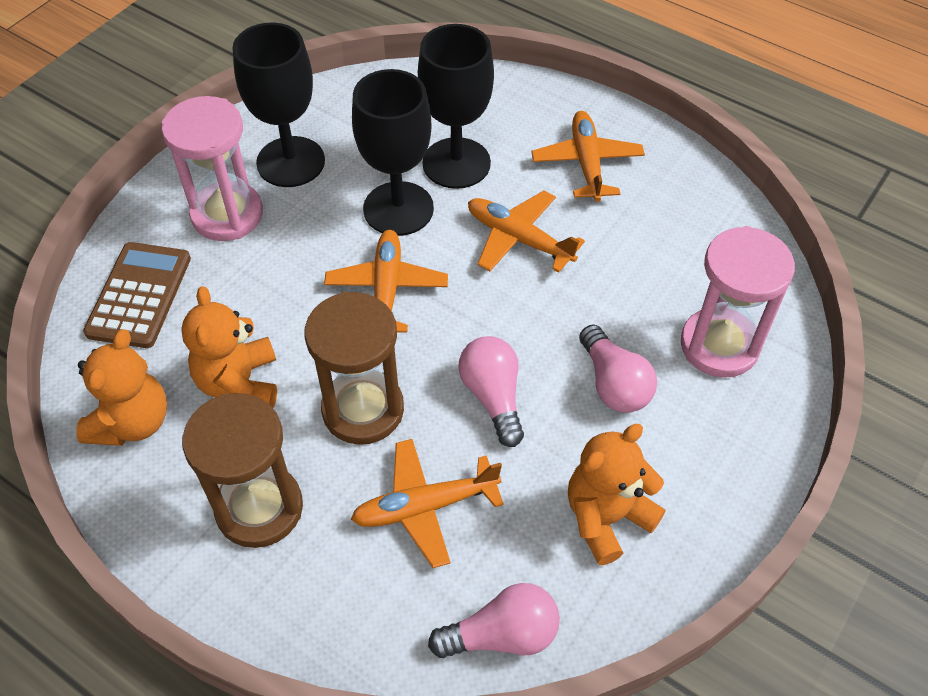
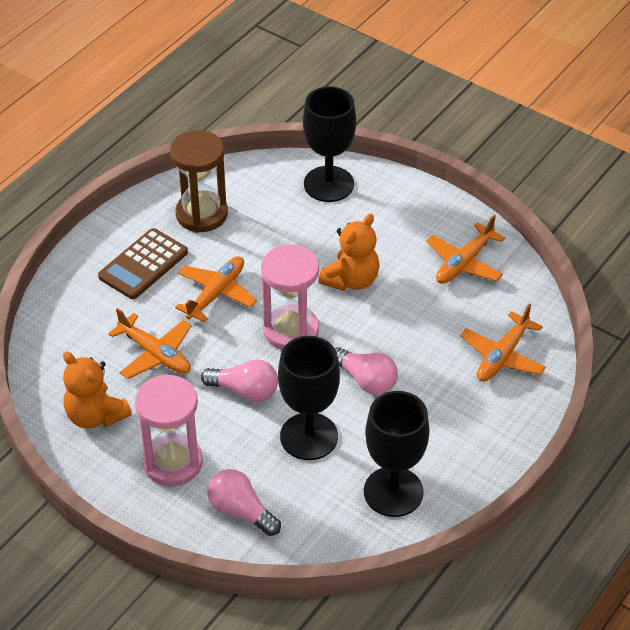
brown hourglass: 2 -> 1
orange teddy bear: 3 -> 2

